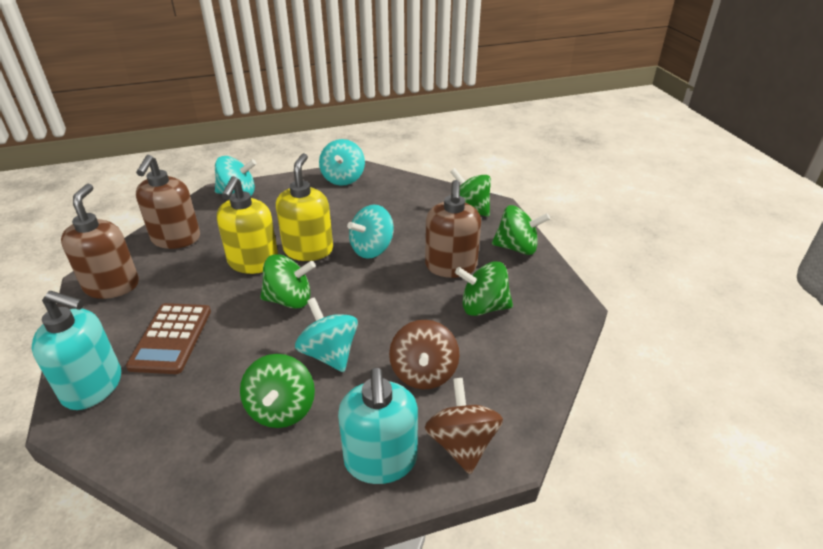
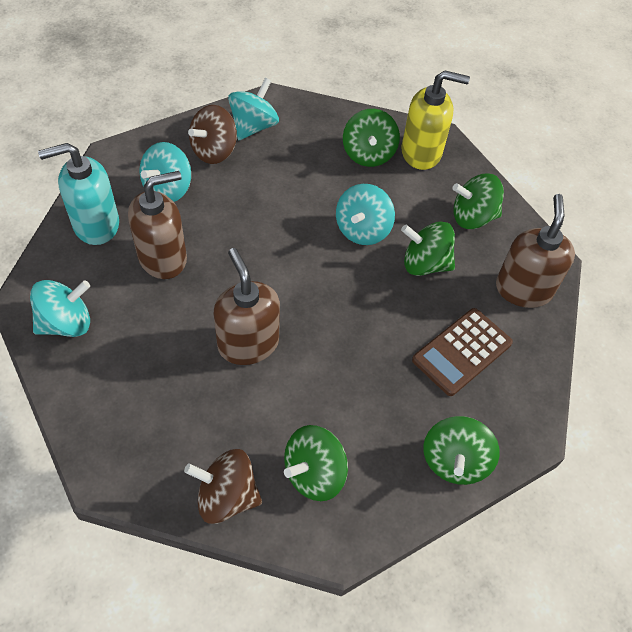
turquoise soap dispenser: 2 -> 1
yellow soap dispenser: 2 -> 1

